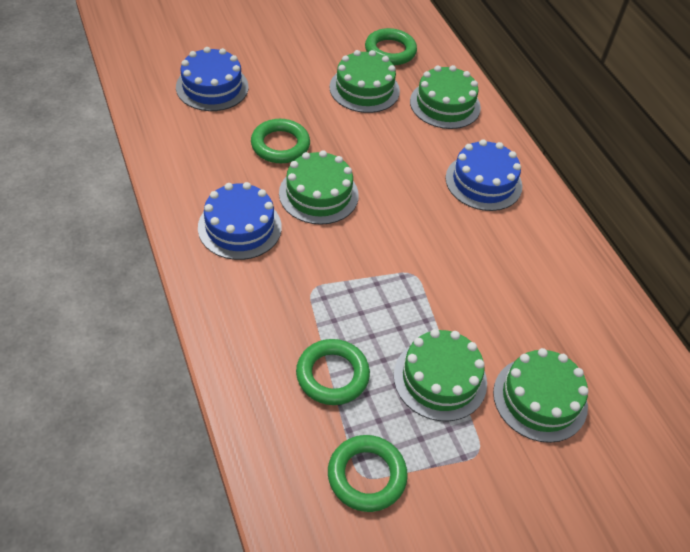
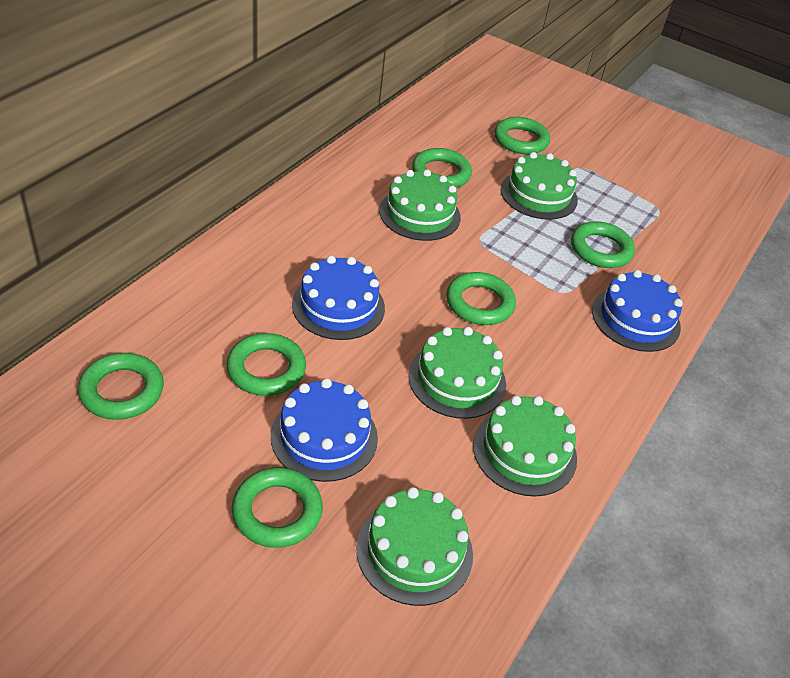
green ring: 4 -> 7

